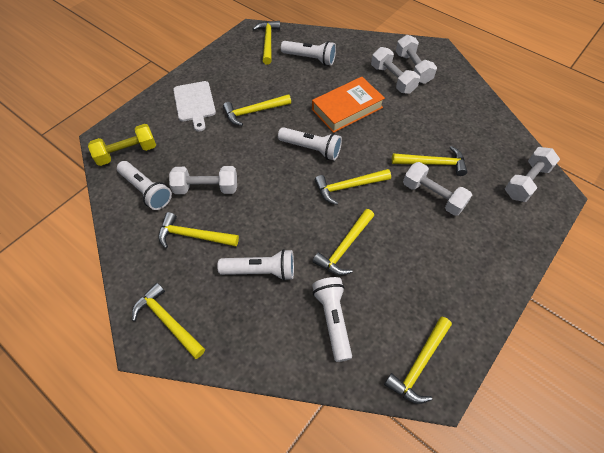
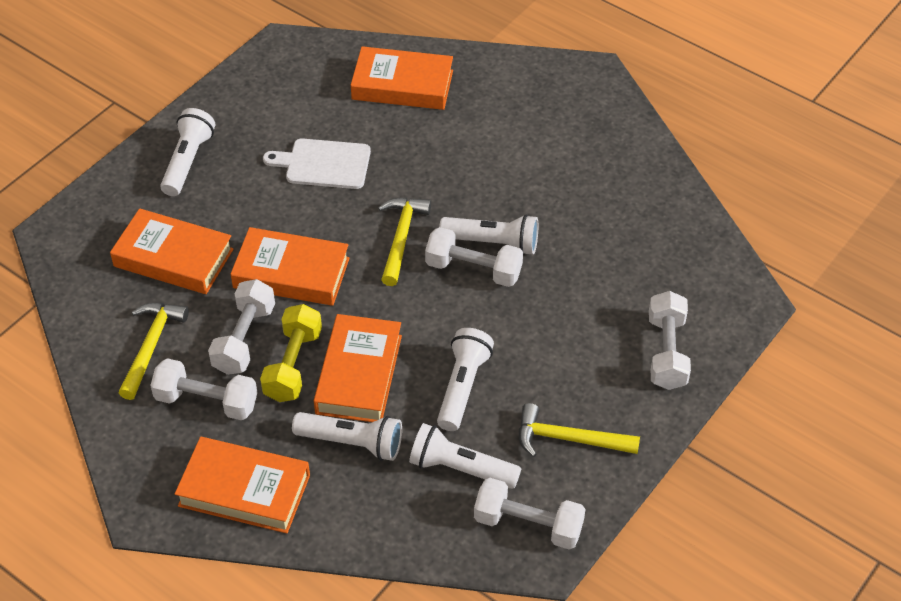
orange book: 1 -> 5
yellow hammer: 8 -> 3

